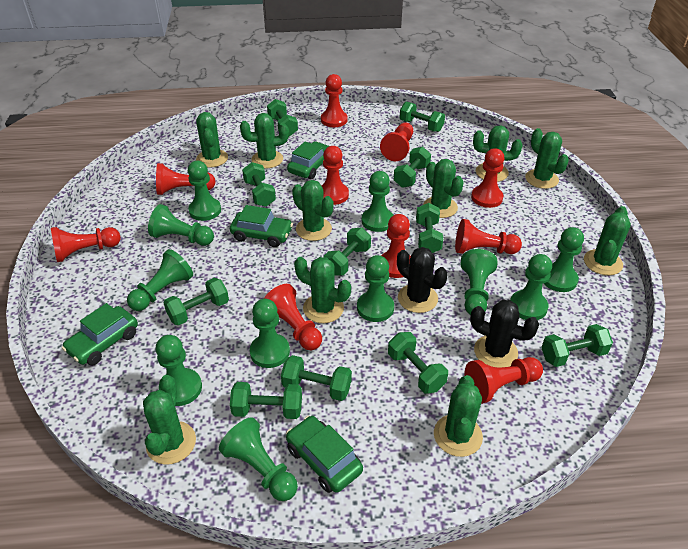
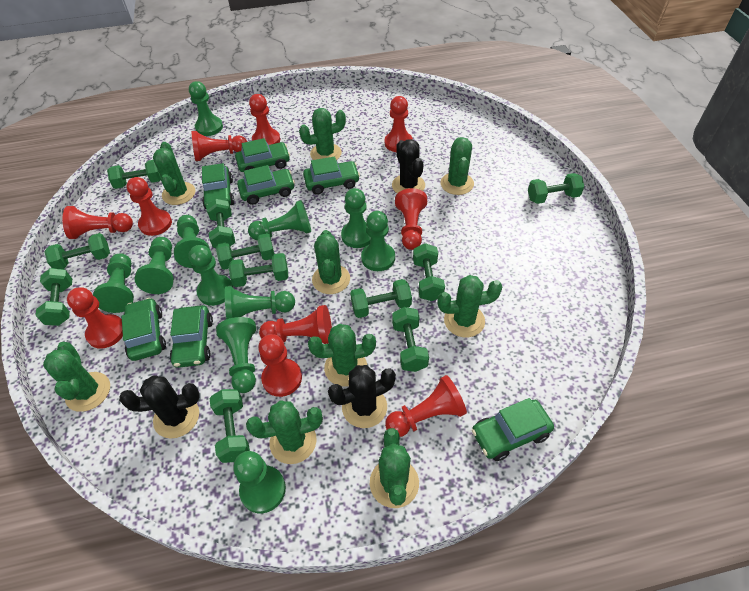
black cactus: 2 -> 3
green cactus: 10 -> 9
green car: 4 -> 7

